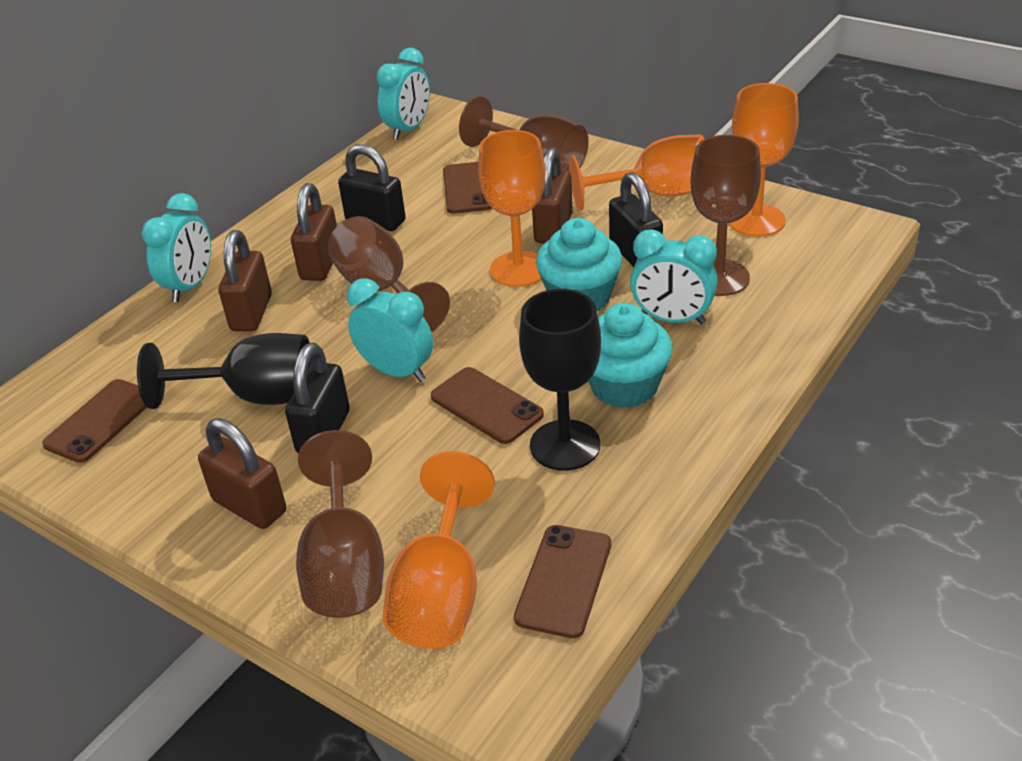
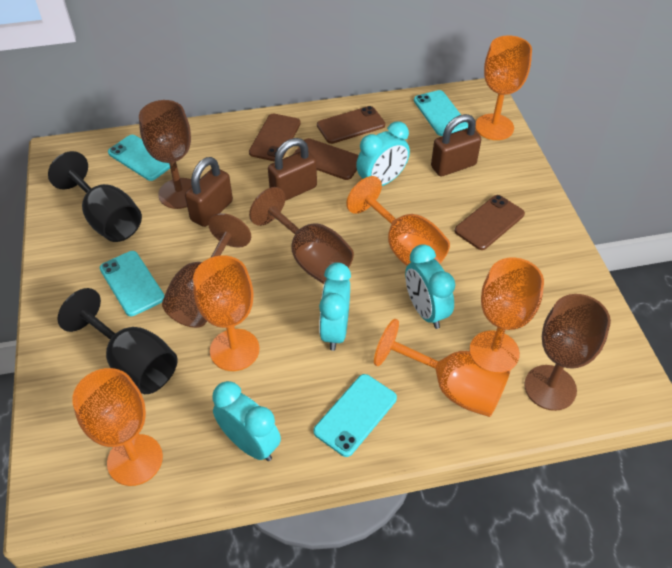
black padlock: 3 -> 0
brown padlock: 4 -> 3
orange goblet: 4 -> 6
turquoise cupcake: 2 -> 0
turquoise phone: 0 -> 4

